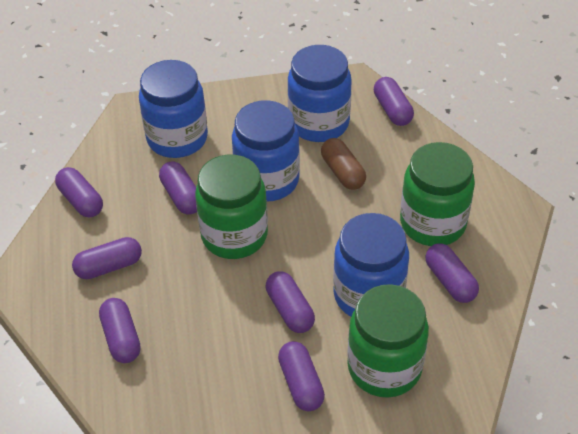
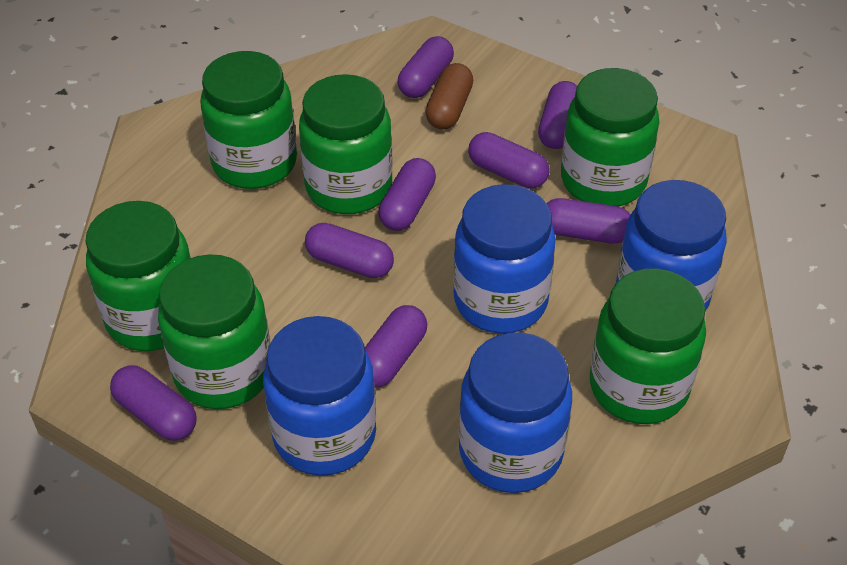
green jar: 3 -> 6

